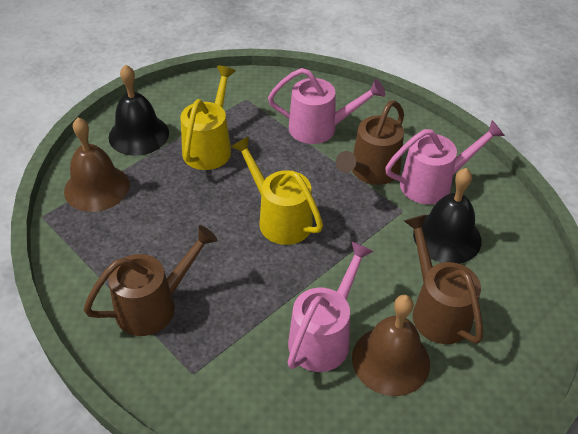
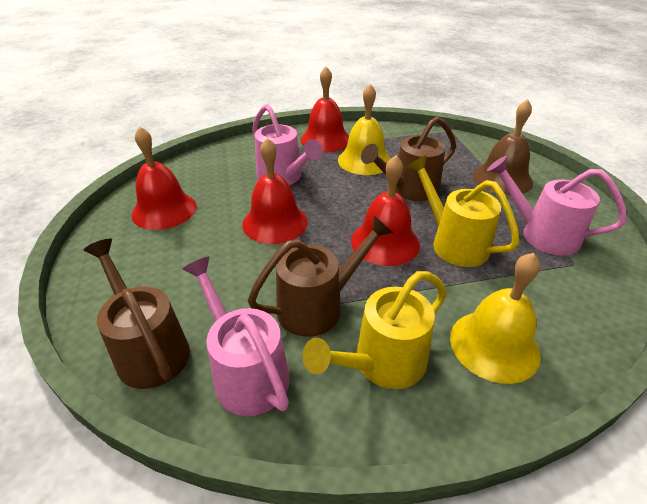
black bell: 2 -> 0
brown bell: 2 -> 1
red bell: 0 -> 4
yellow bell: 0 -> 2

